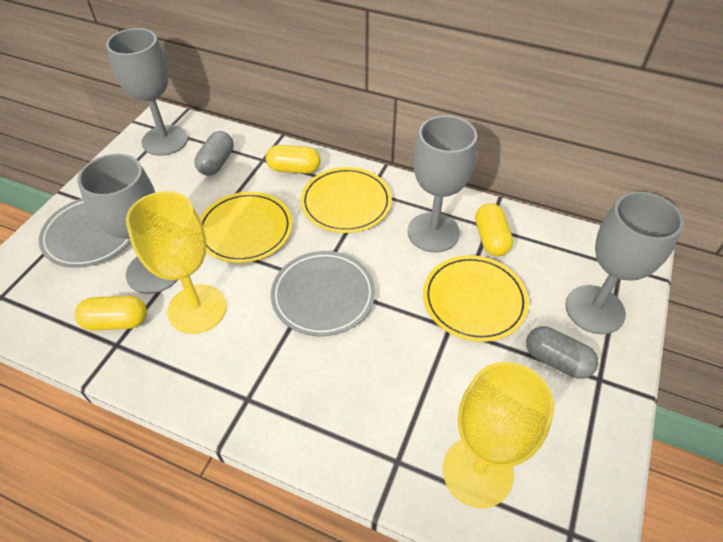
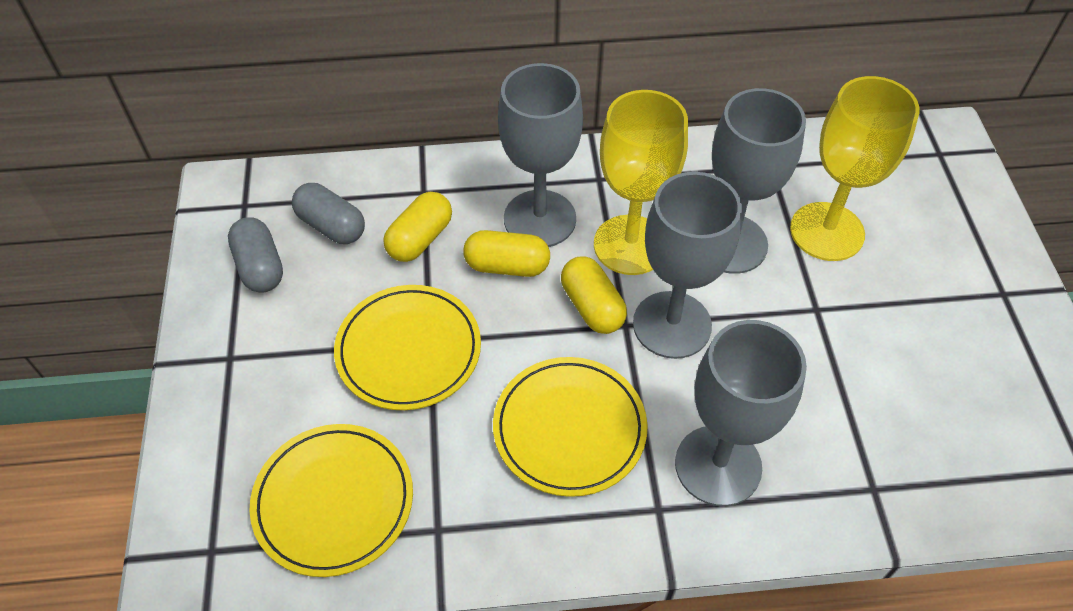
grey plate: 2 -> 0

